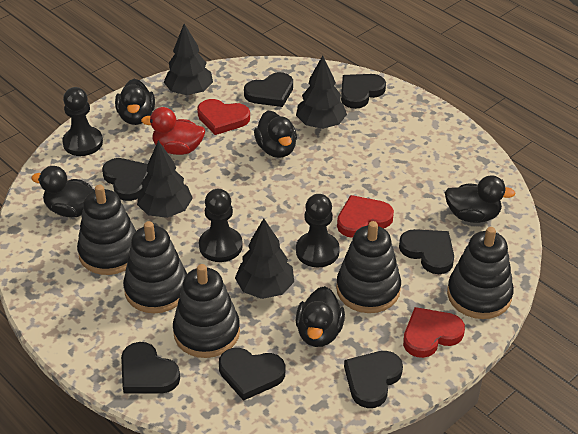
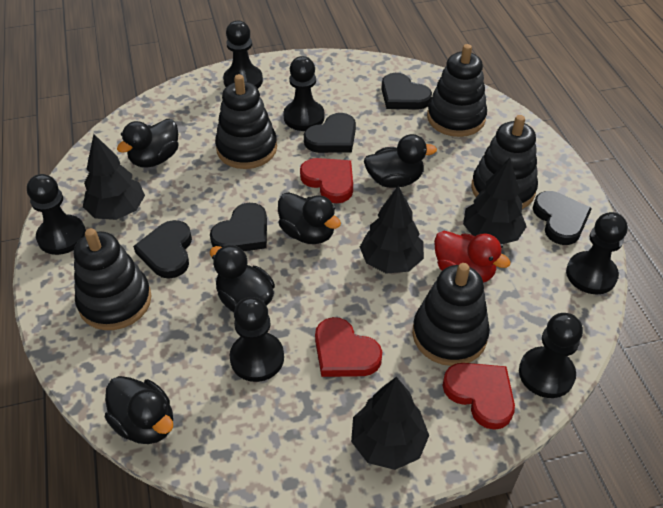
black heart: 7 -> 5
black pawn: 3 -> 6

